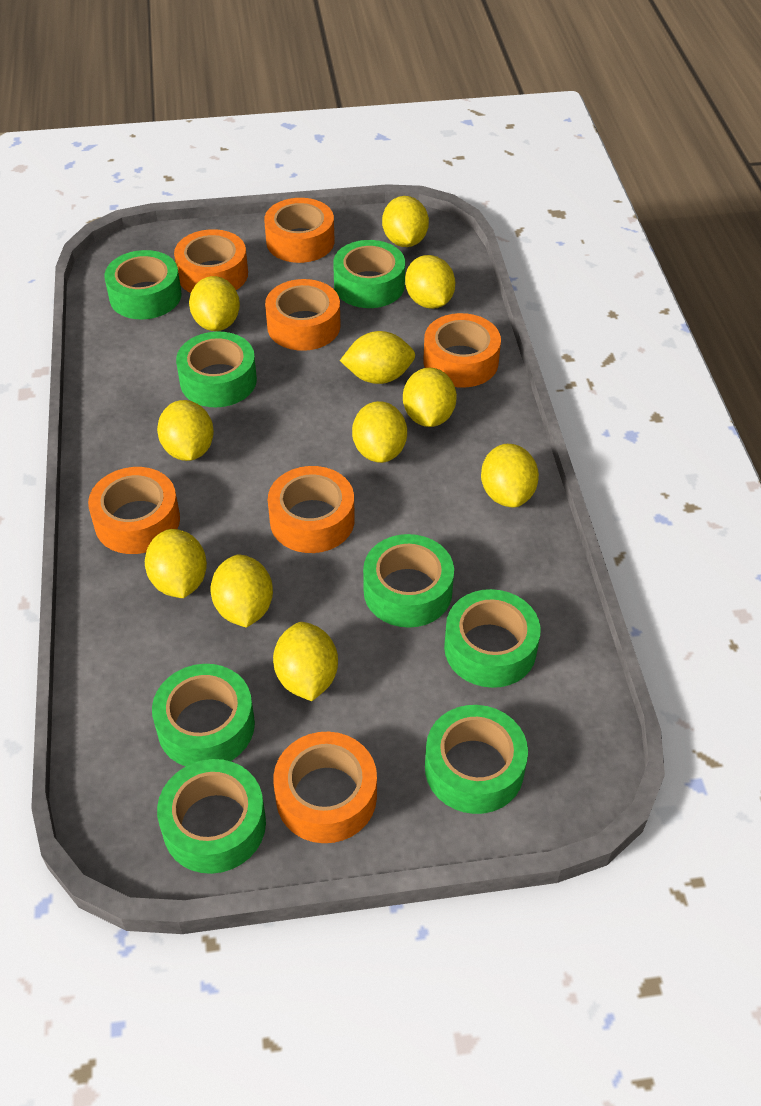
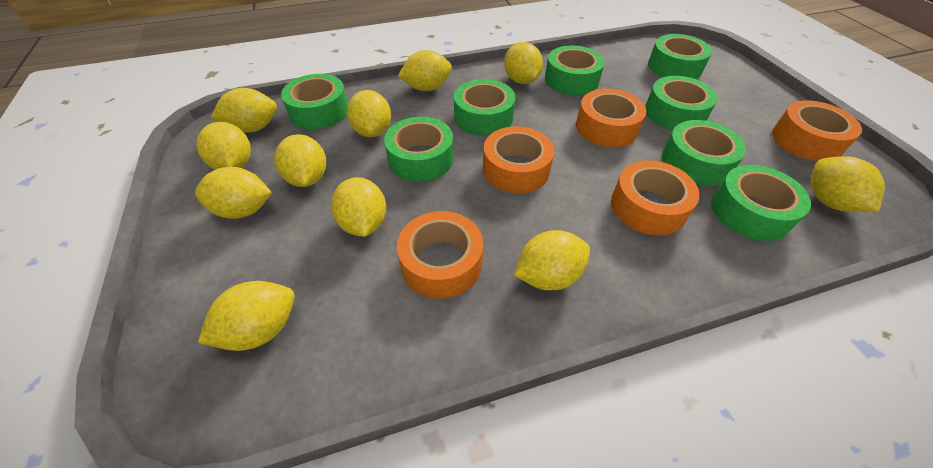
orange tape: 7 -> 5

